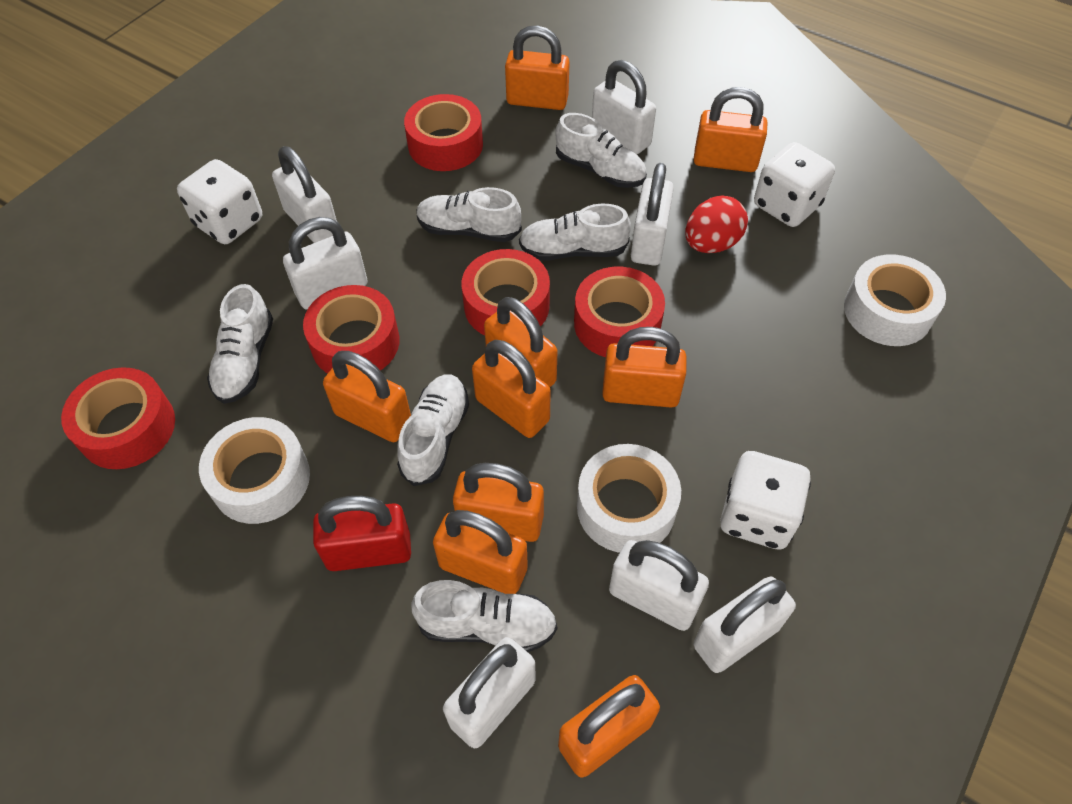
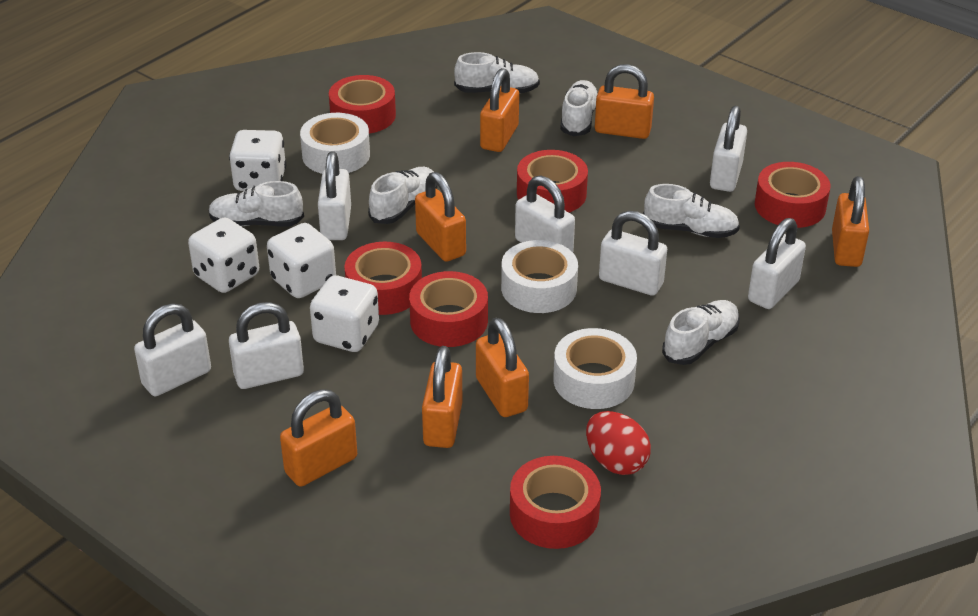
orange padlock: 9 -> 7
red padlock: 1 -> 0
red tape: 5 -> 6
white dice: 3 -> 4

